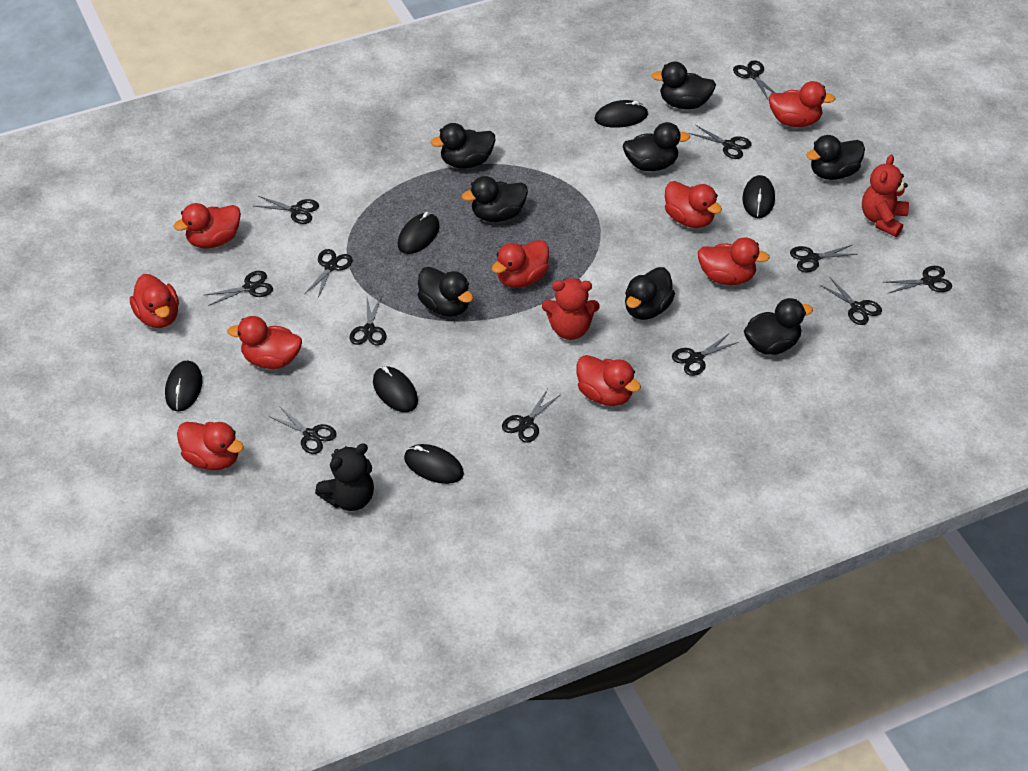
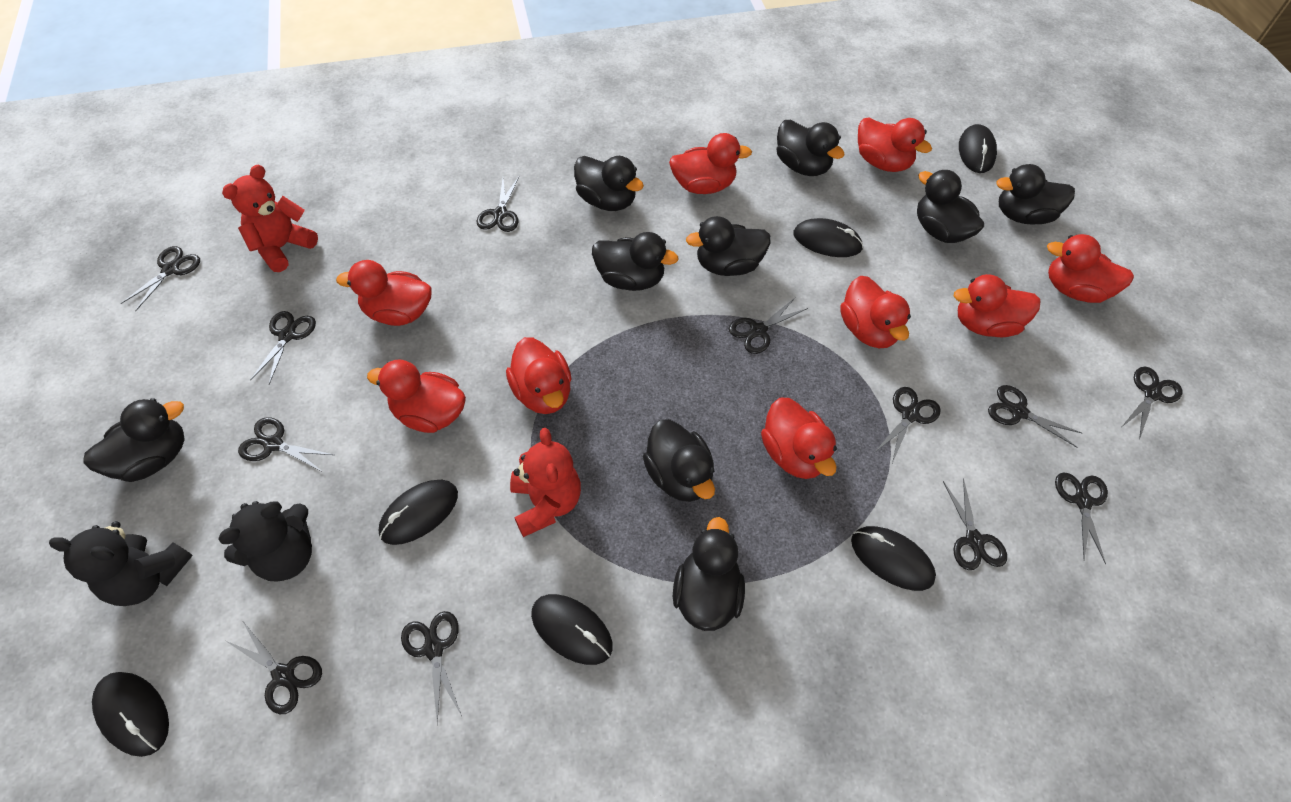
black duck: 8 -> 9
black teddy bear: 1 -> 2

